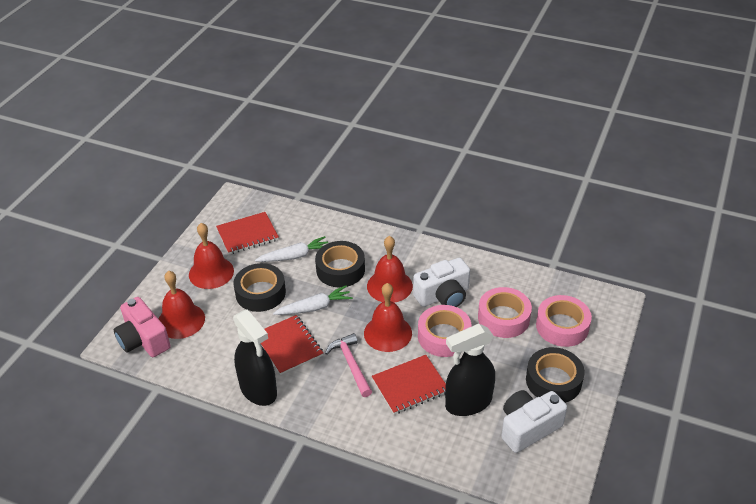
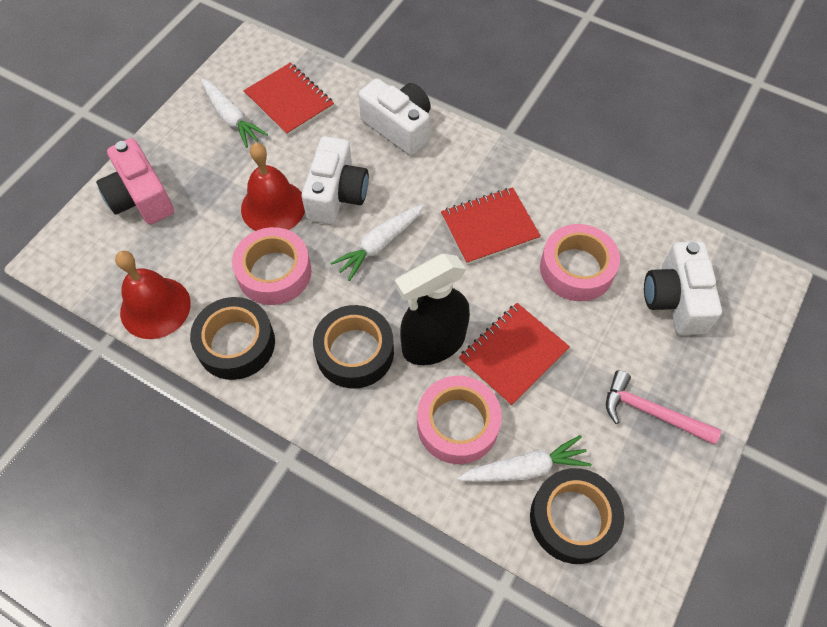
black spray bottle: 2 -> 1
red bell: 4 -> 2
white camera: 2 -> 3
white carrot: 2 -> 3

